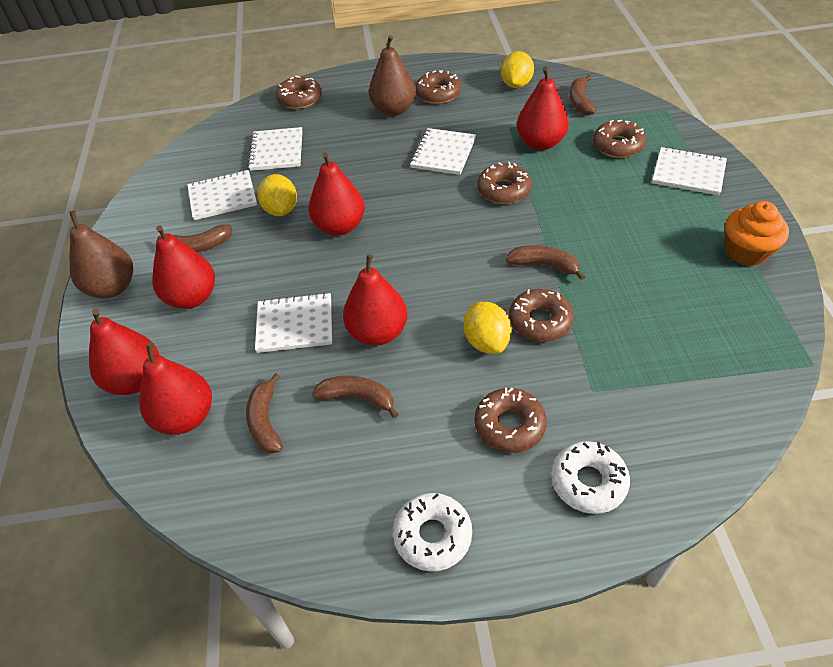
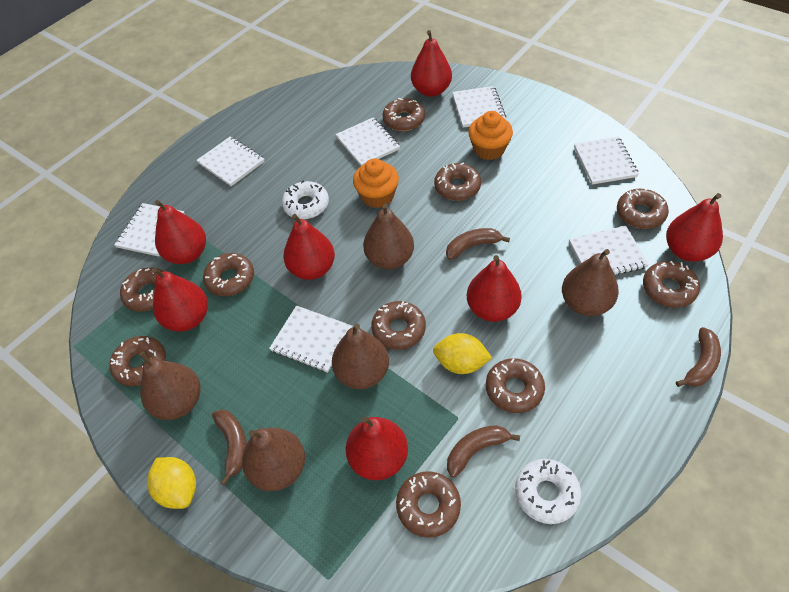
brown banana: 5 -> 4
brown donut: 6 -> 10
brown pear: 2 -> 5
orange cupcake: 1 -> 2
red pear: 6 -> 7
white notebook: 5 -> 7
yellow lemon: 3 -> 2

